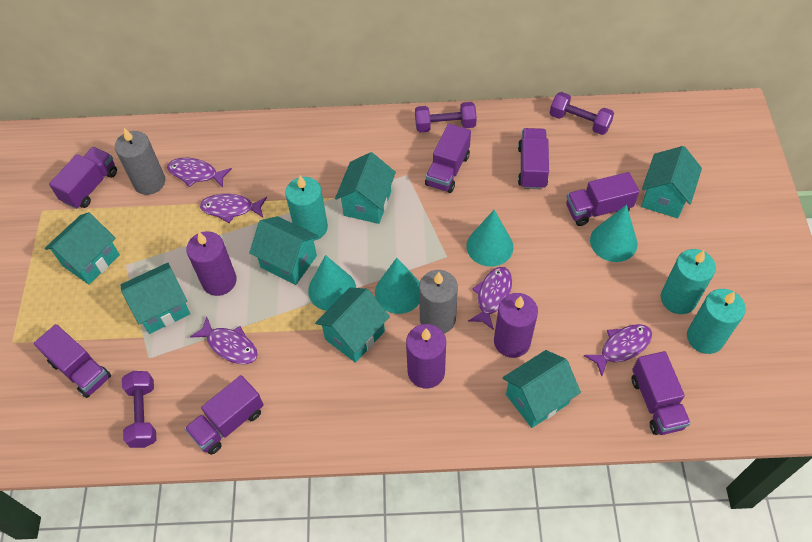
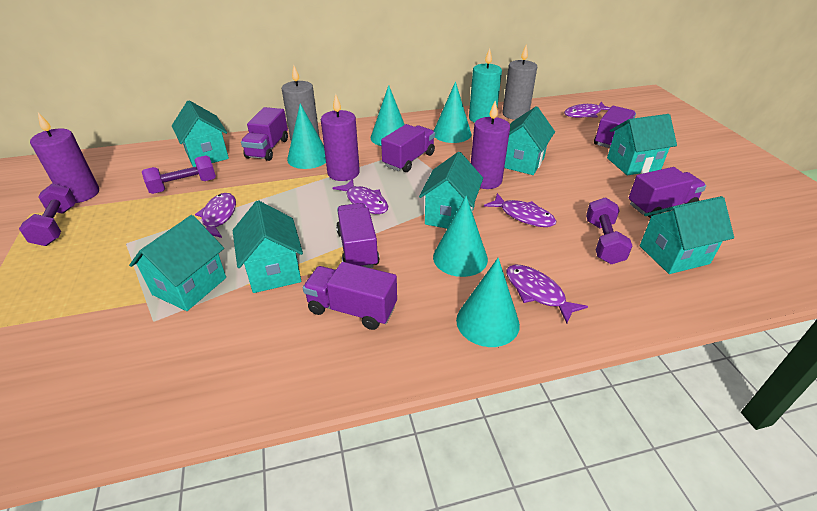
purple truck: 7 -> 6
turquoise candle: 3 -> 1
turquoise cone: 4 -> 5

